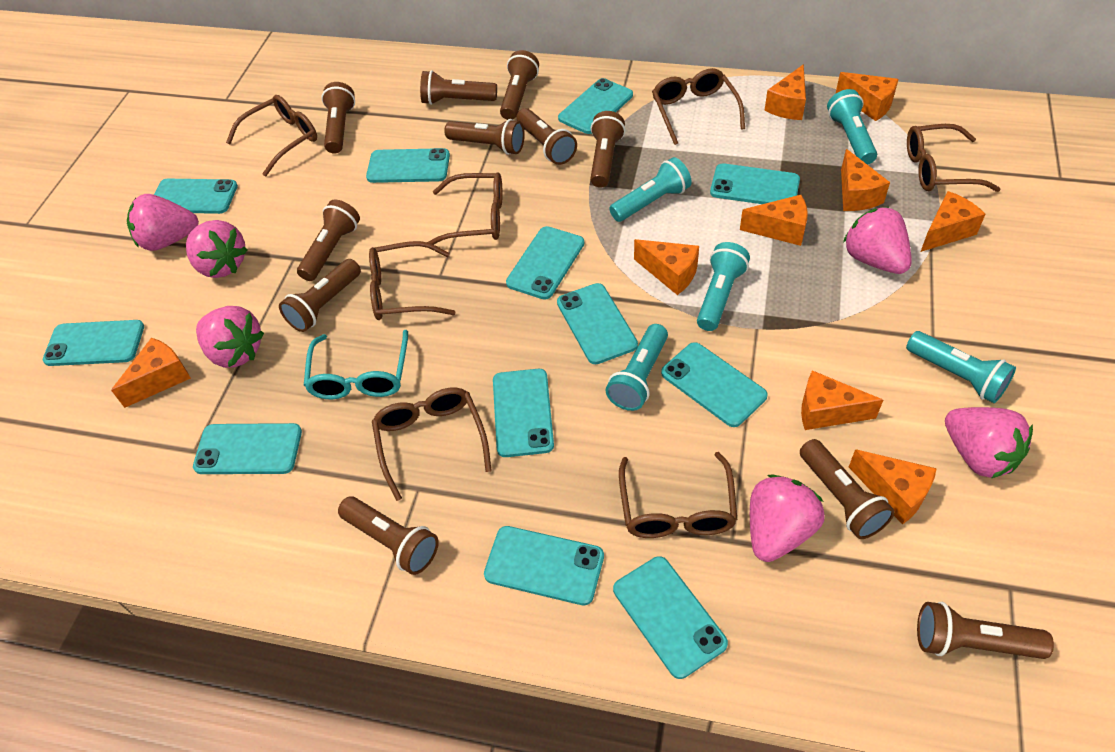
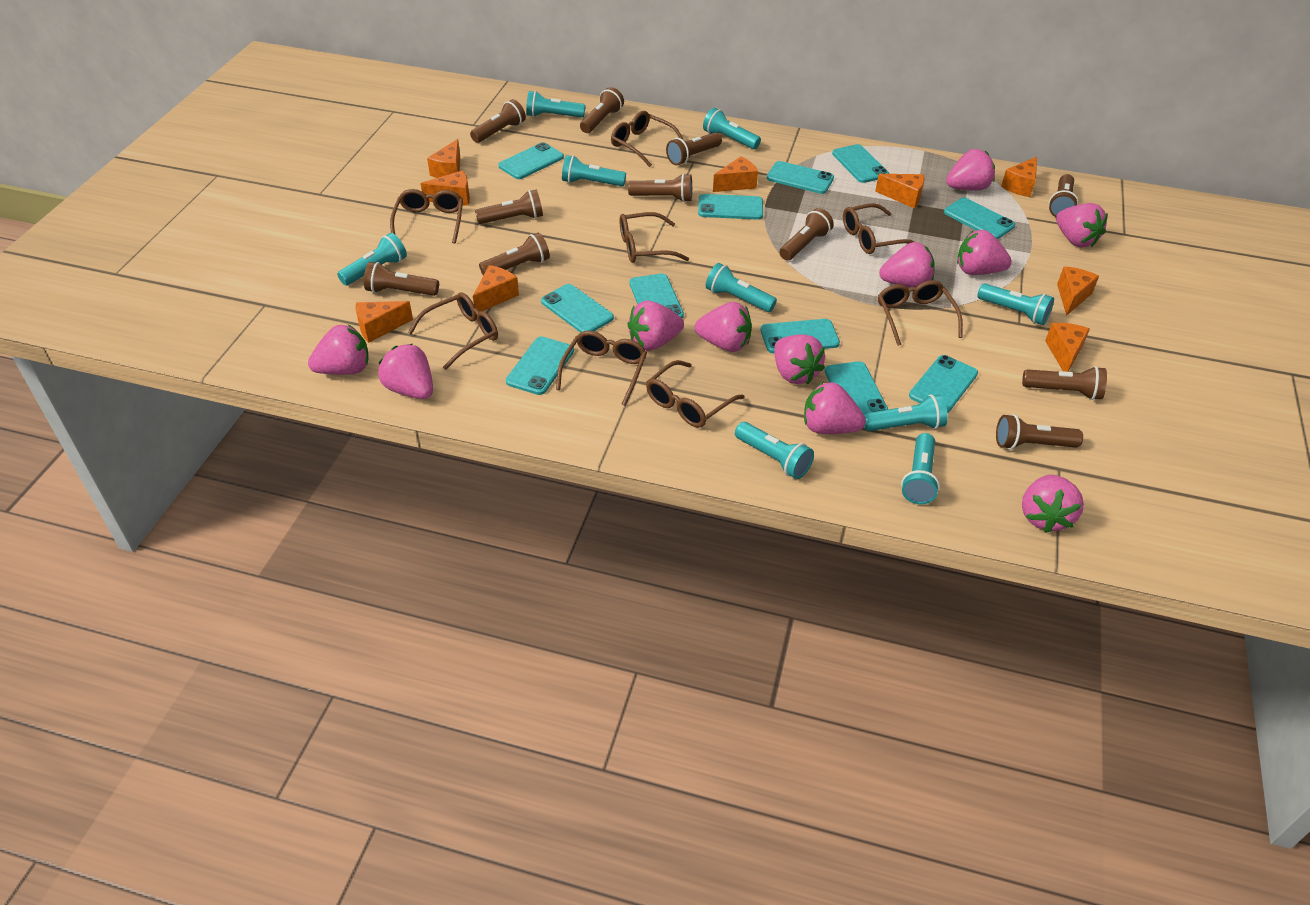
brown glasses: 7 -> 8
pink strawberry: 6 -> 11
turquoise flashlight: 5 -> 9
turquoise glasses: 1 -> 0
turquoise phone: 12 -> 11

